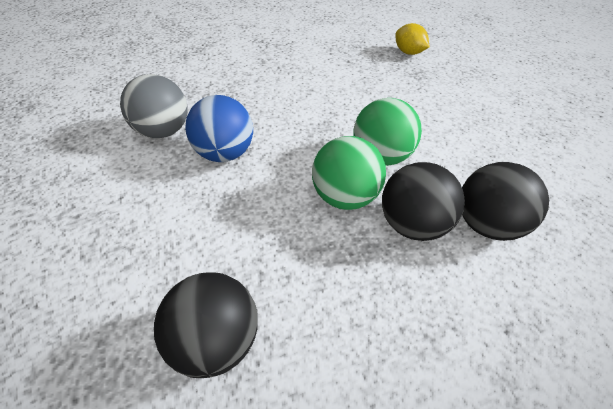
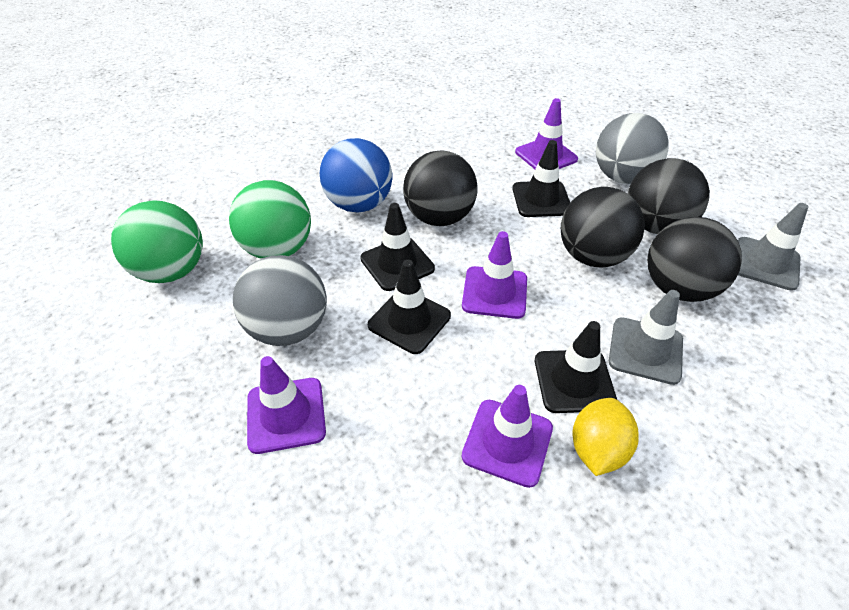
black ball: 3 -> 4
black traffic cone: 0 -> 4
grey ball: 1 -> 2
grey traffic cone: 0 -> 2
purple traffic cone: 0 -> 4

